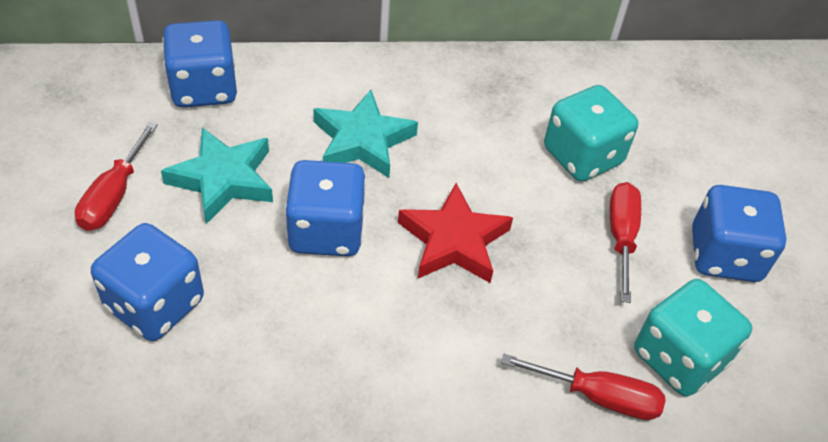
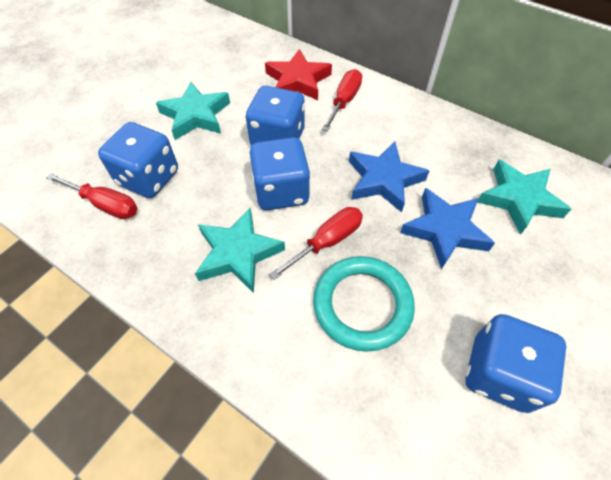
blue star: 0 -> 2
turquoise dice: 2 -> 0
turquoise ring: 0 -> 1
turquoise star: 2 -> 3

